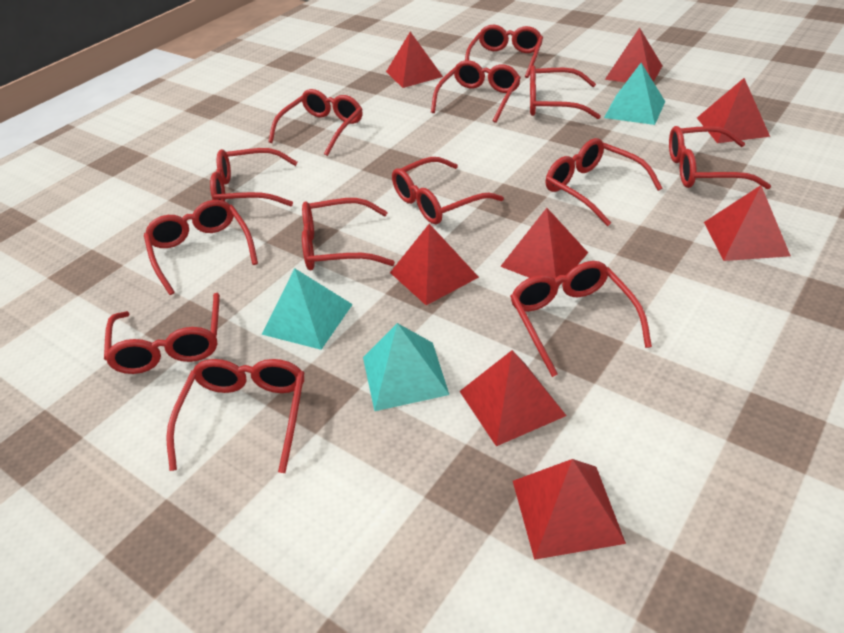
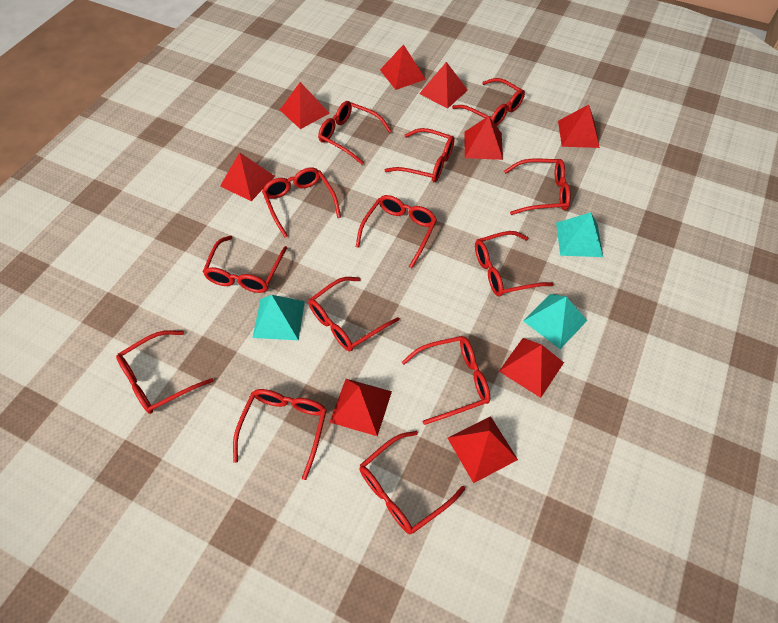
red pyramid: 8 -> 9

